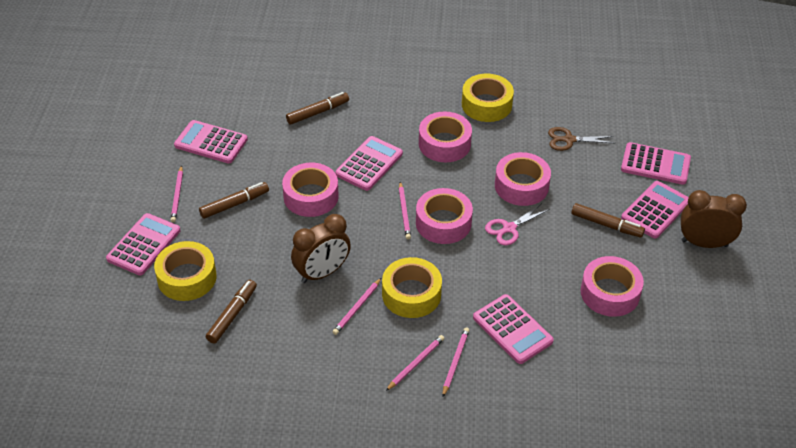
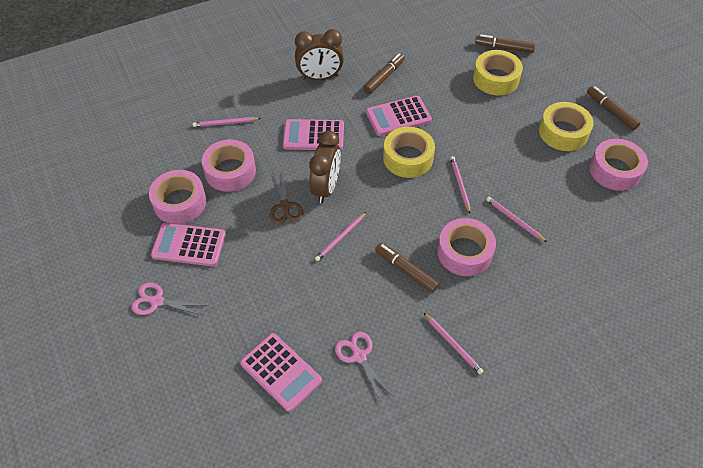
pink calculator: 6 -> 4
pink scissors: 1 -> 2
pink tape: 5 -> 4

